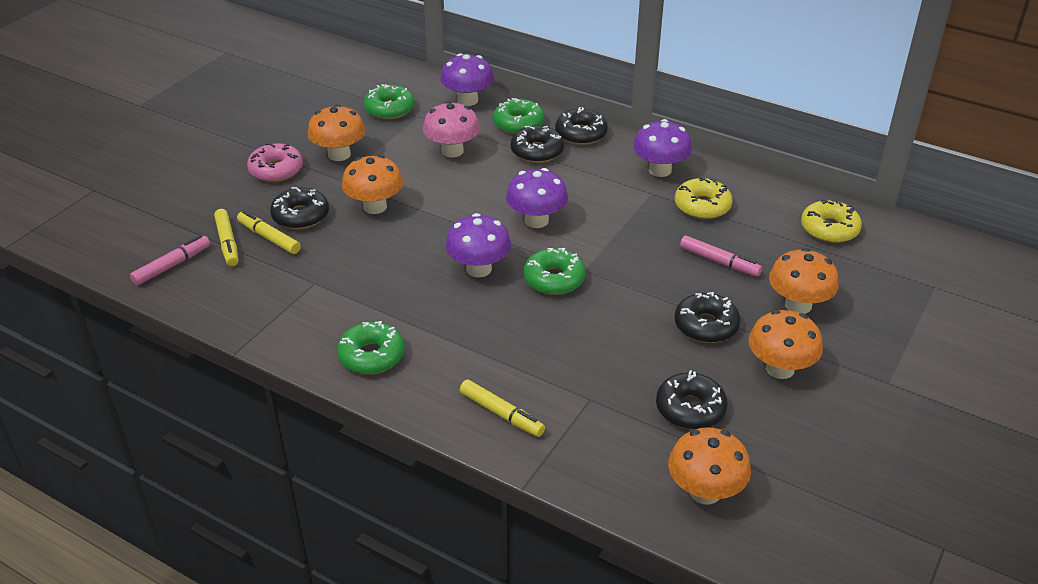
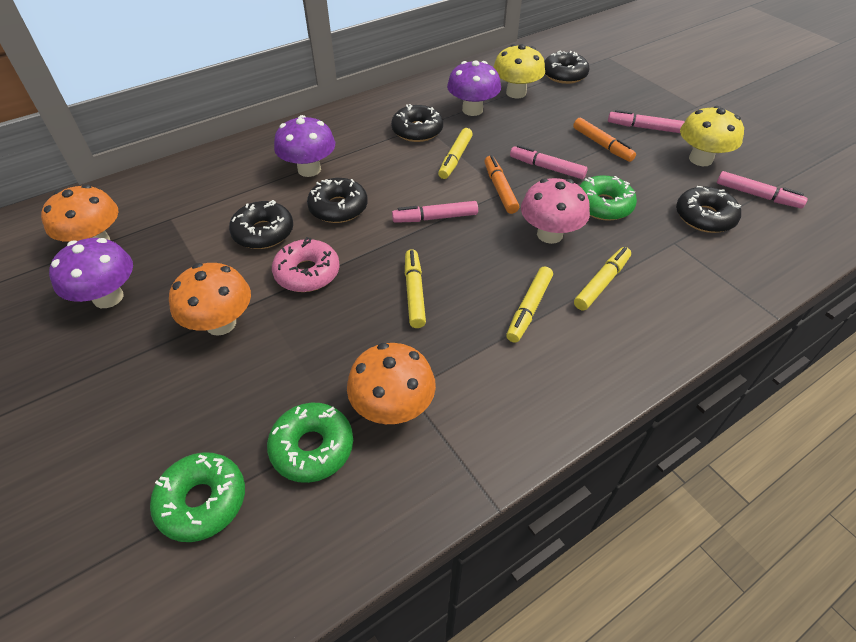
green donut: 4 -> 3
orange marker: 0 -> 2
orange mushroom: 5 -> 3
pink marker: 2 -> 4
purple mushroom: 4 -> 3
yellow donut: 2 -> 0
yellow marker: 3 -> 4
yellow mushroom: 0 -> 2

